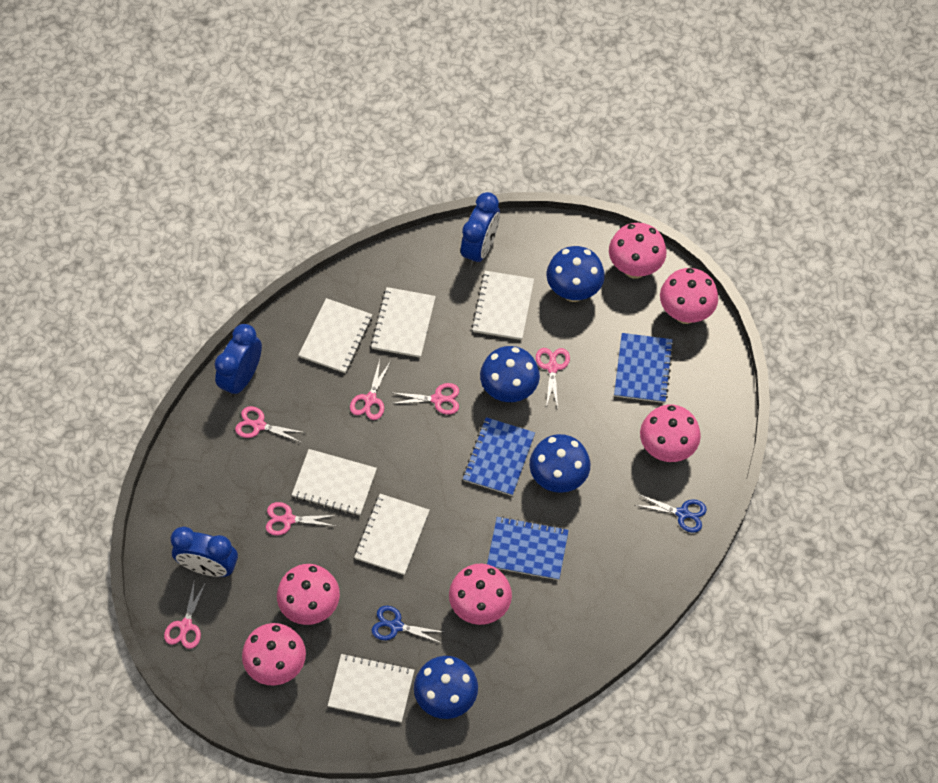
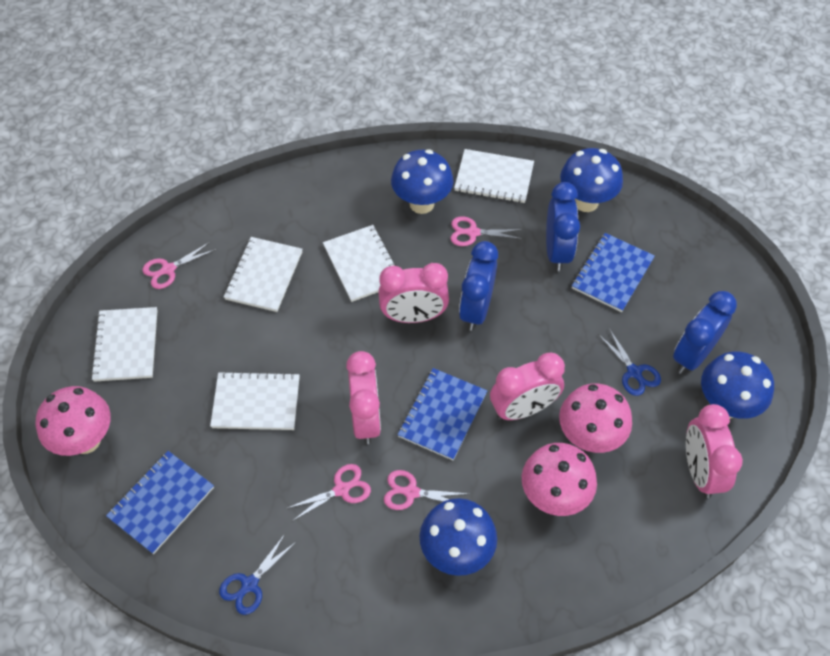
pink clock: 0 -> 4
pink mushroom: 6 -> 3
pink scissors: 6 -> 4
white notebook: 6 -> 5

